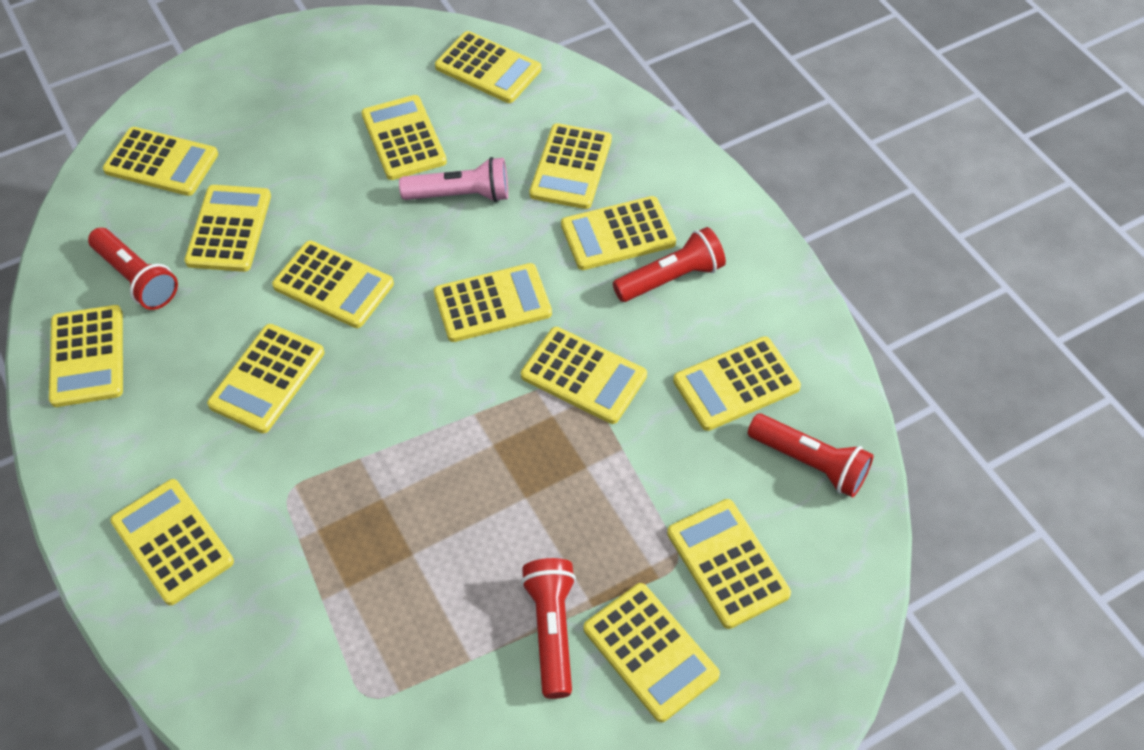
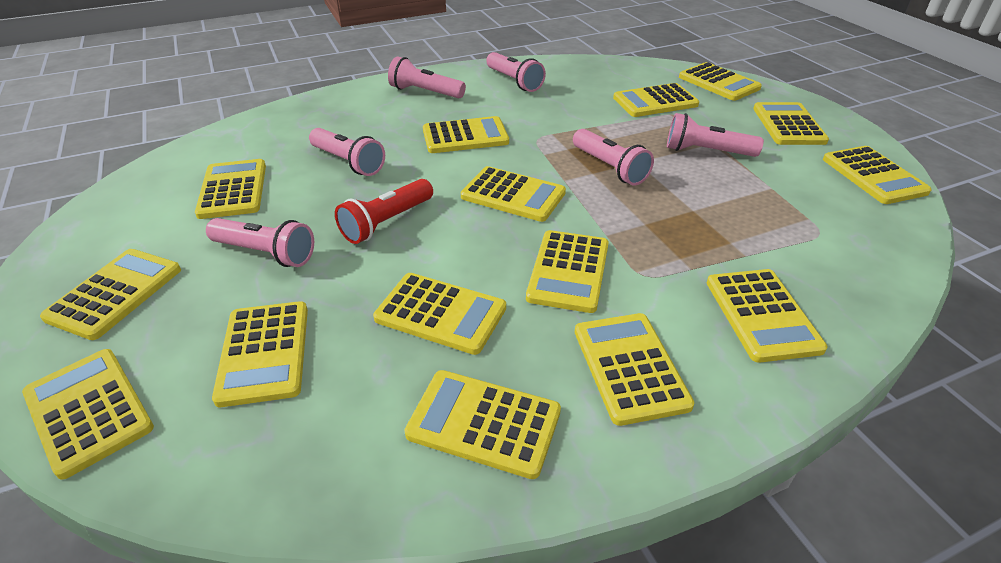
pink flashlight: 1 -> 6
red flashlight: 4 -> 1

